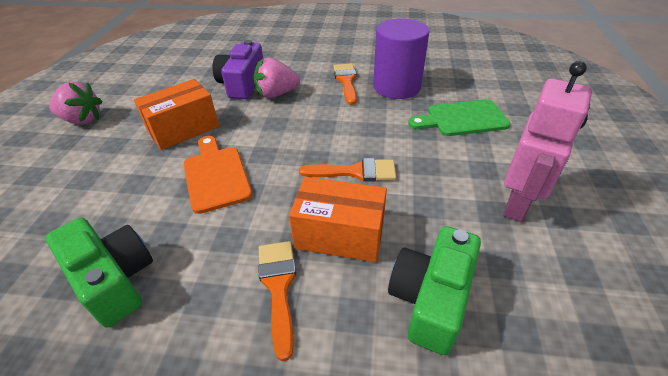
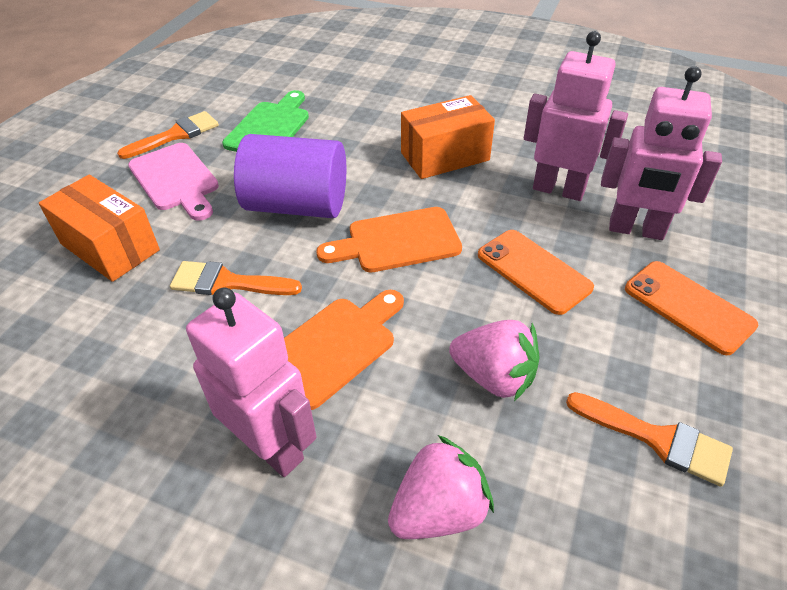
green camera: 2 -> 0
orange cutting board: 1 -> 2
orange phone: 0 -> 2
pink cutting board: 0 -> 1
pink robot: 1 -> 3
purple camera: 1 -> 0

